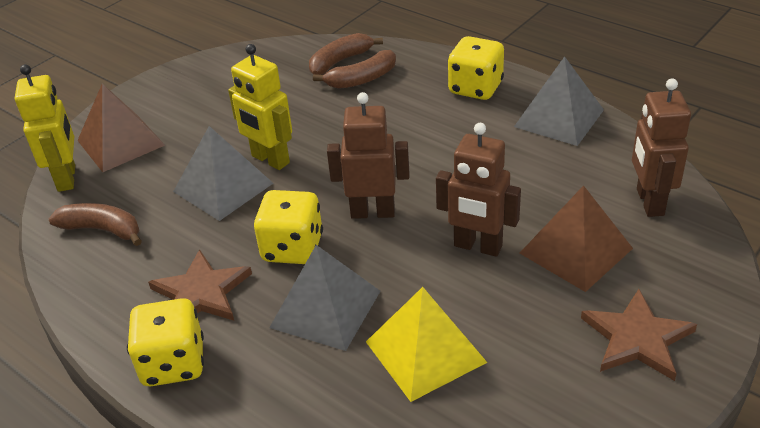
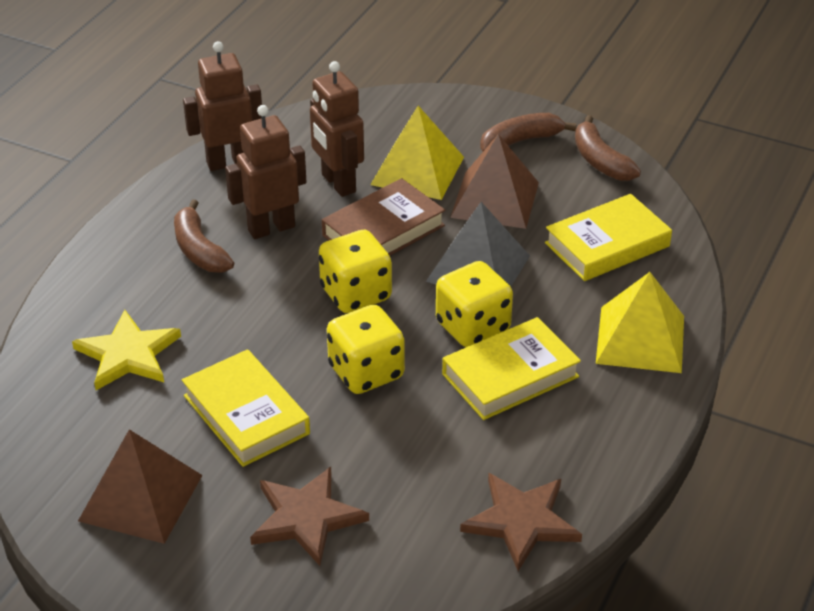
brown book: 0 -> 1
grey pyramid: 3 -> 1
yellow book: 0 -> 3
yellow pyramid: 1 -> 2
yellow robot: 2 -> 0
yellow star: 0 -> 1

